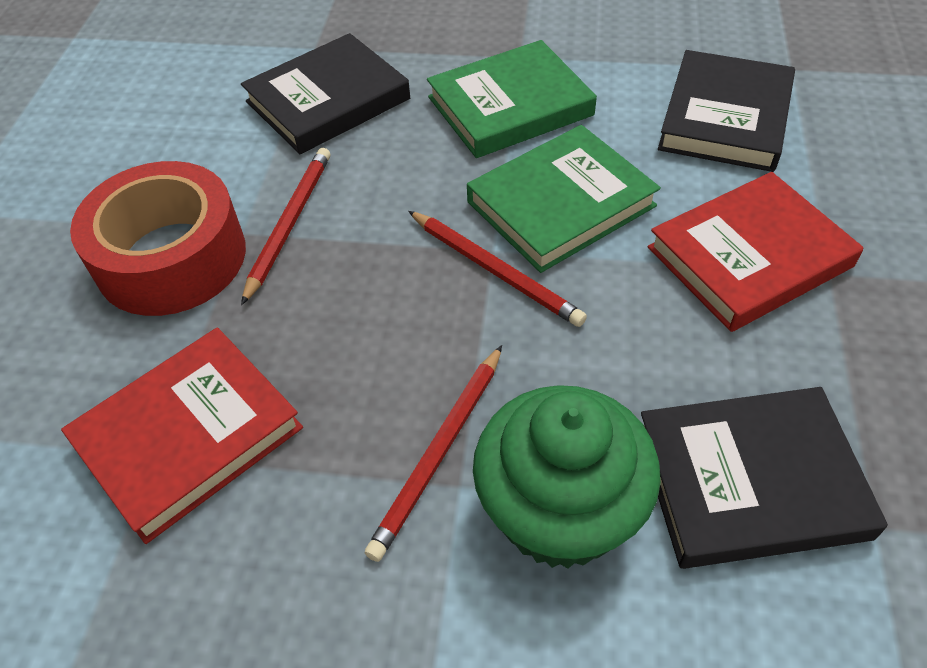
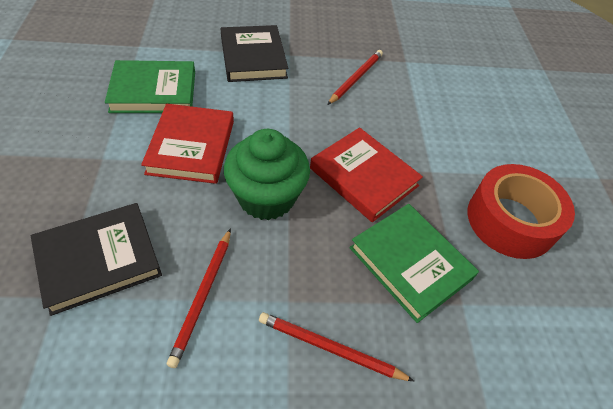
black book: 3 -> 2

